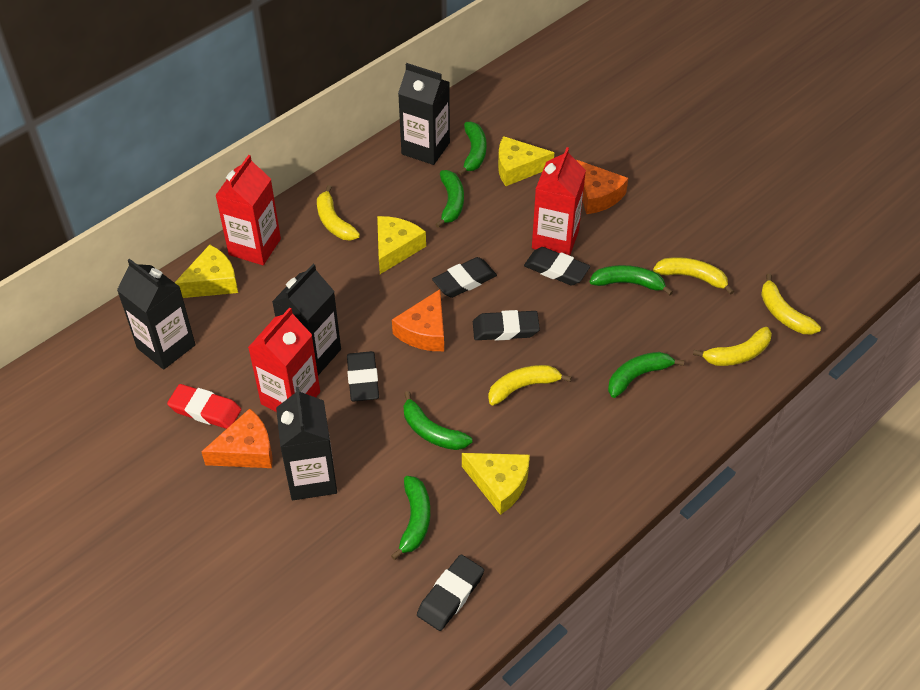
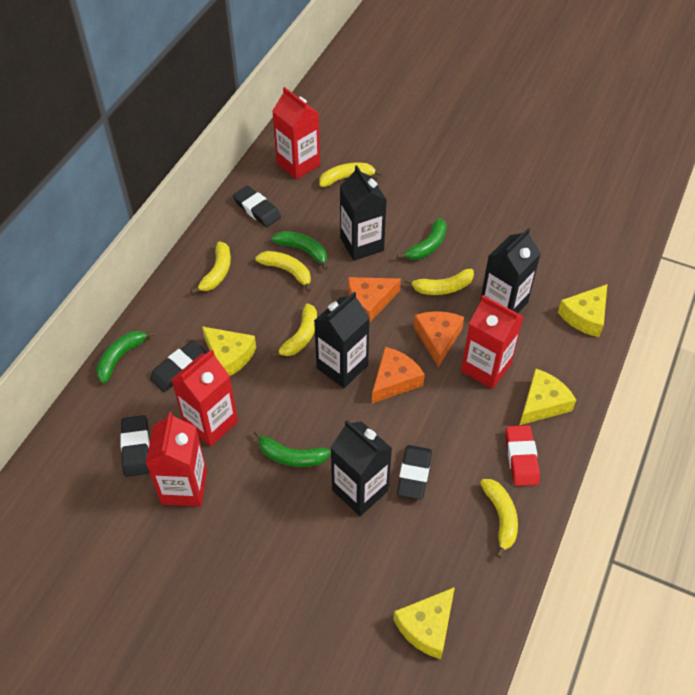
black eraser: 5 -> 4
green banana: 6 -> 4
red carton: 3 -> 4
yellow banana: 5 -> 6

